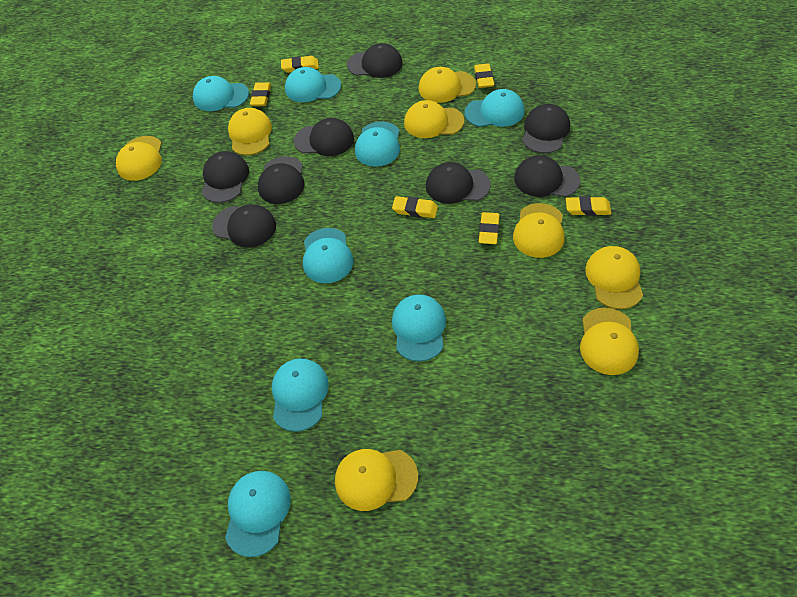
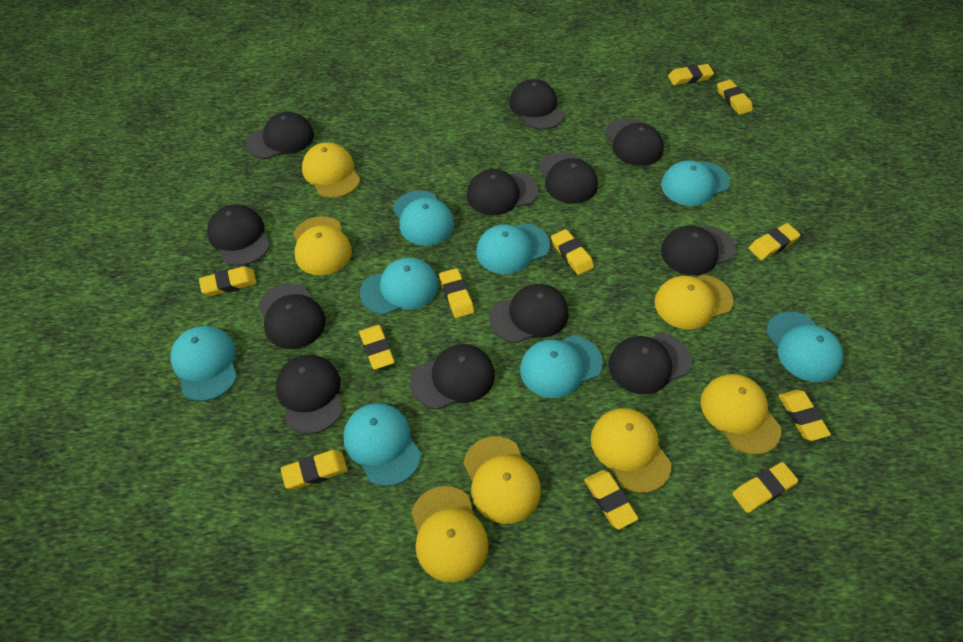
black cap: 8 -> 12
yellow cap: 8 -> 7
yellow eraser: 6 -> 11

